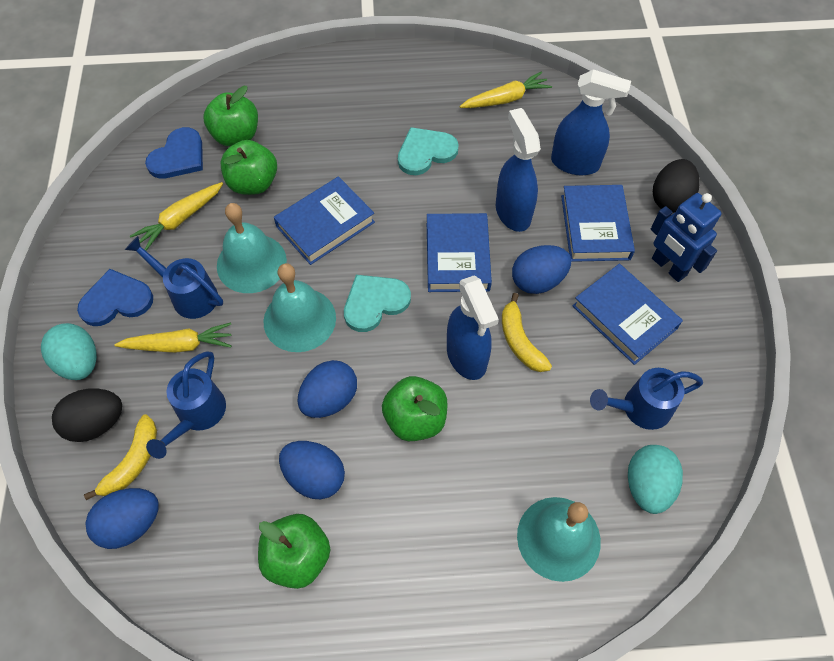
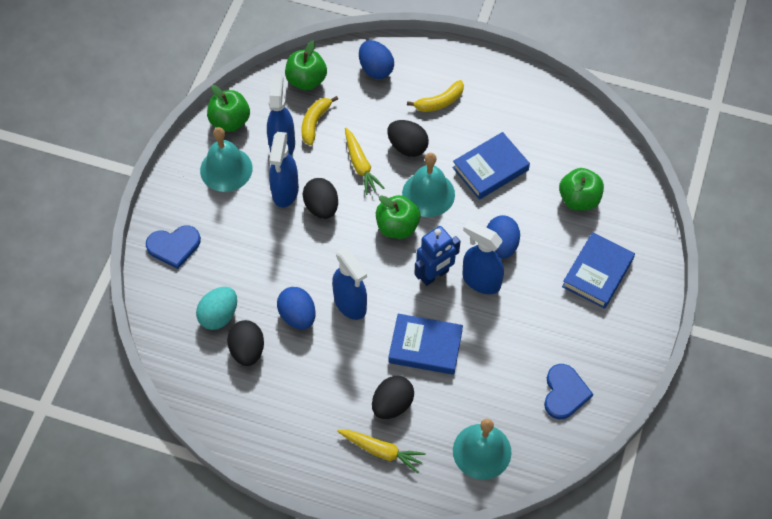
black egg: 2 -> 4
blue book: 4 -> 3
blue egg: 4 -> 3
blue spray bottle: 3 -> 4
blue watering can: 3 -> 0
turquoise egg: 2 -> 1
turquoise heart: 2 -> 0
yellow carrot: 3 -> 2

